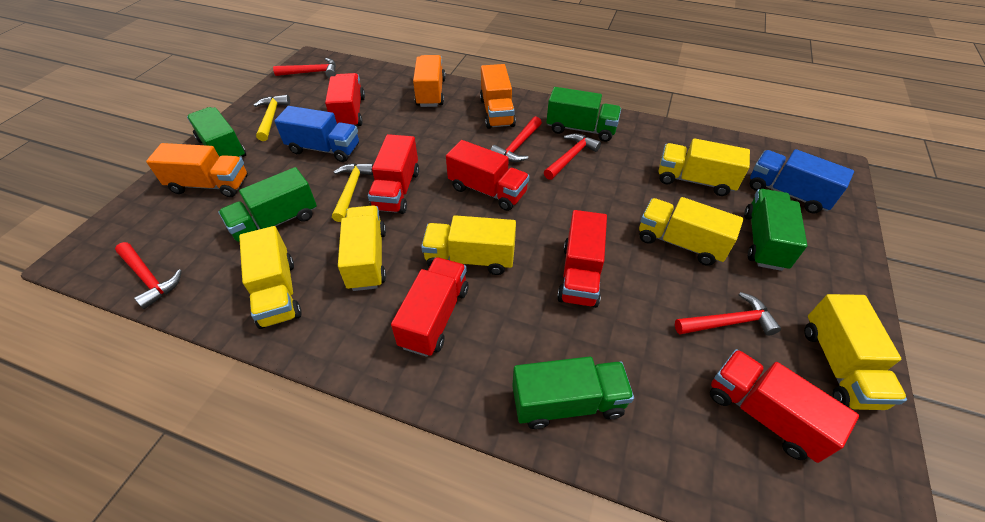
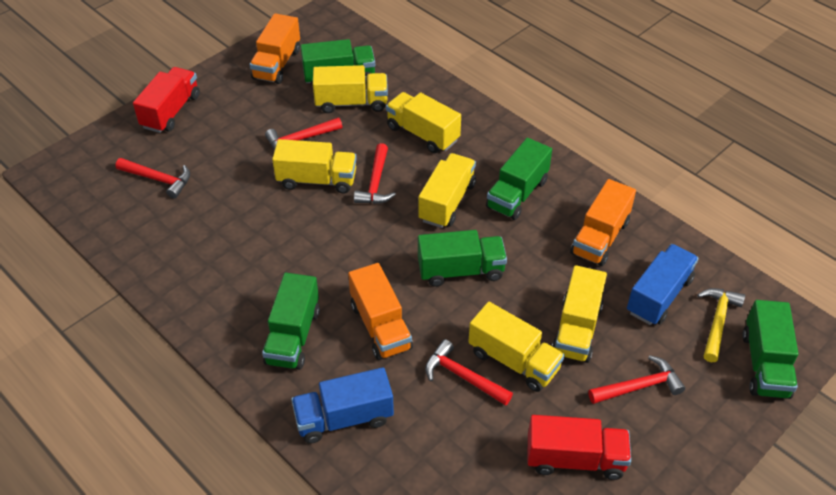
red truck: 6 -> 2
yellow hammer: 2 -> 1

